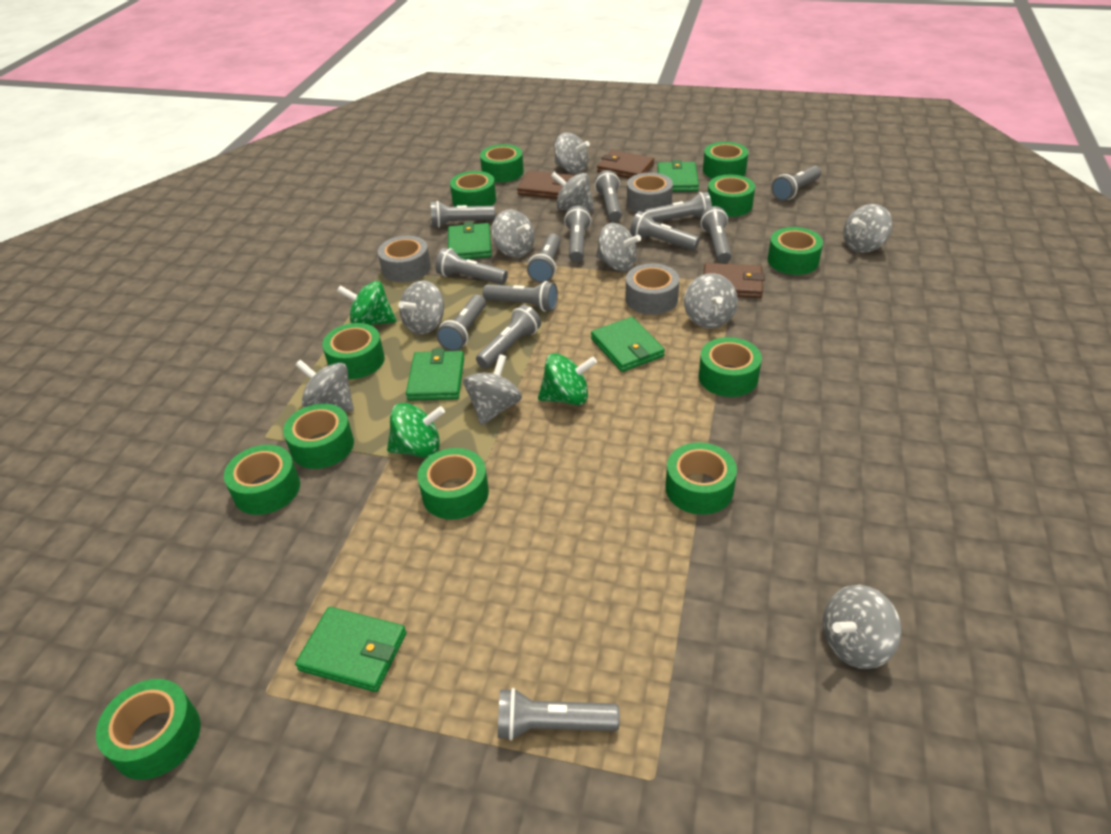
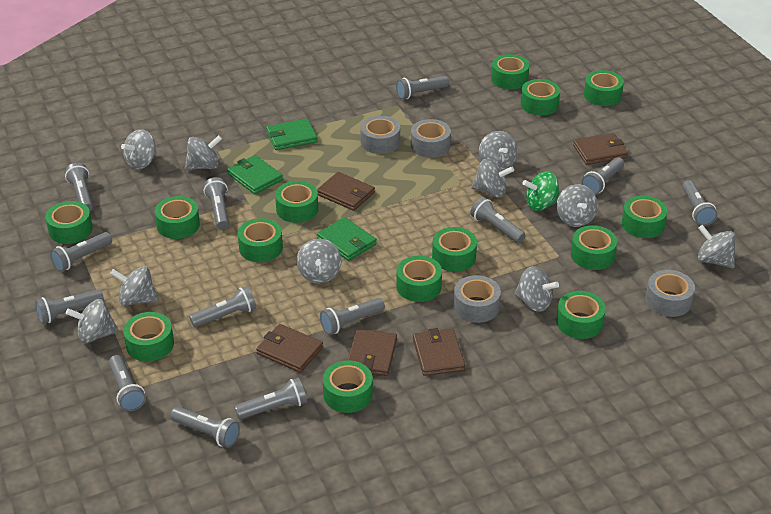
brown wallet: 3 -> 5
green spinning top: 3 -> 1
green tape: 12 -> 14
green wallet: 5 -> 3
grey tape: 3 -> 4

